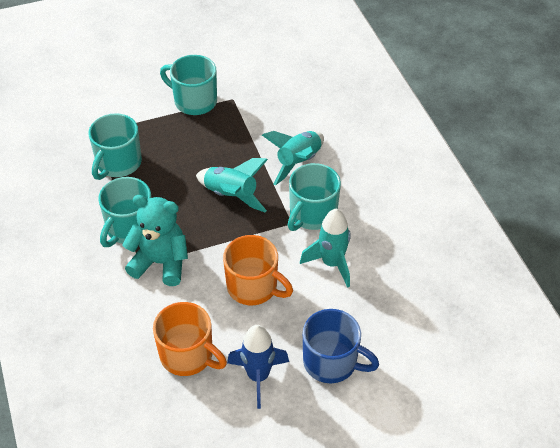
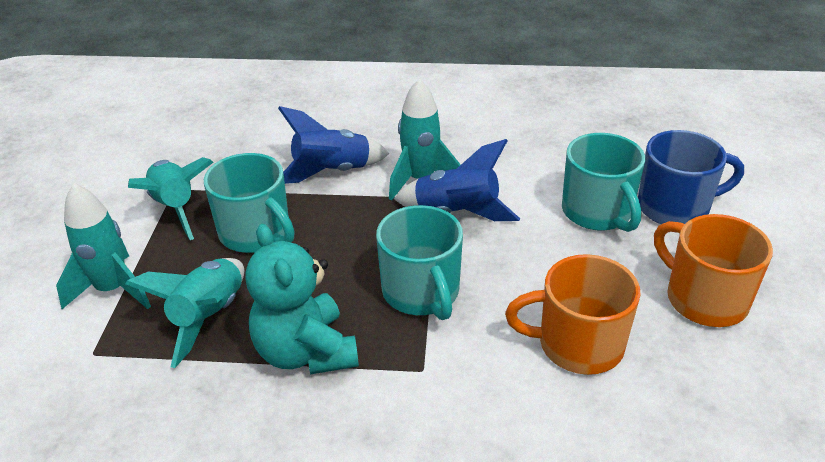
blue rocket: 1 -> 2
turquoise mug: 4 -> 3
turquoise rocket: 3 -> 4

